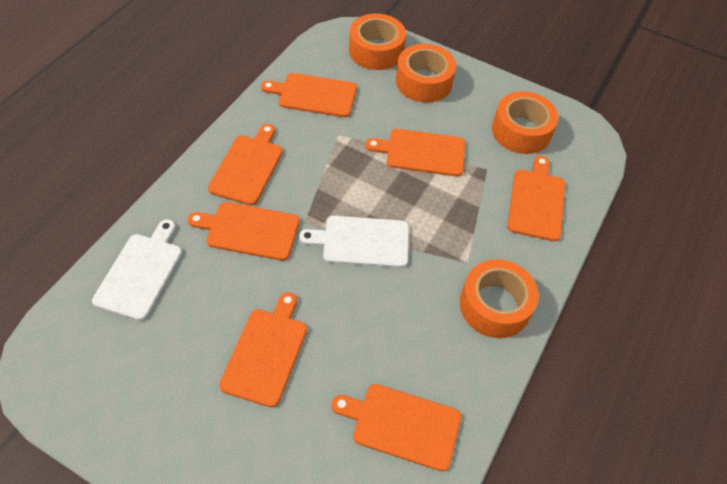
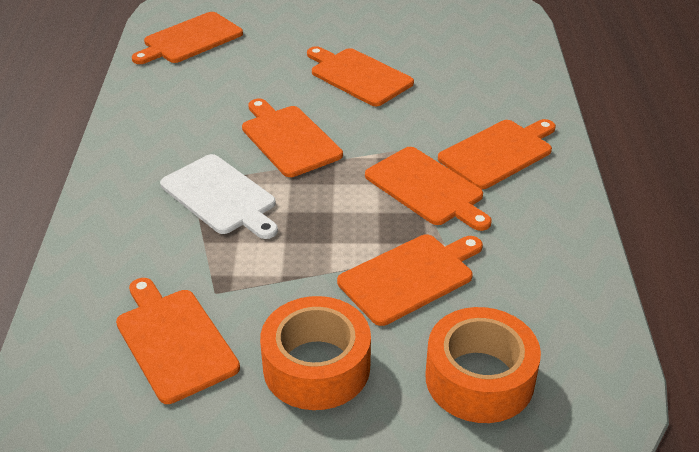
orange tape: 4 -> 2
white cutting board: 2 -> 1

